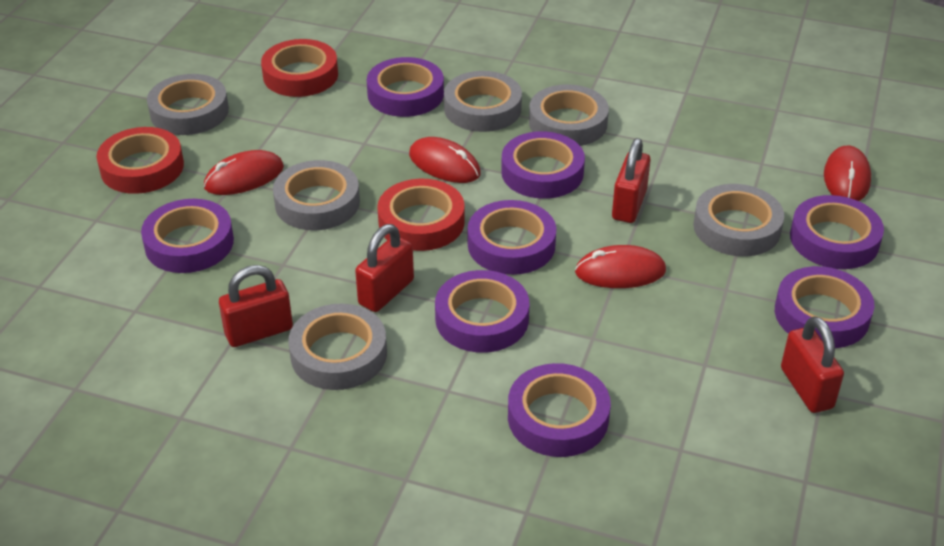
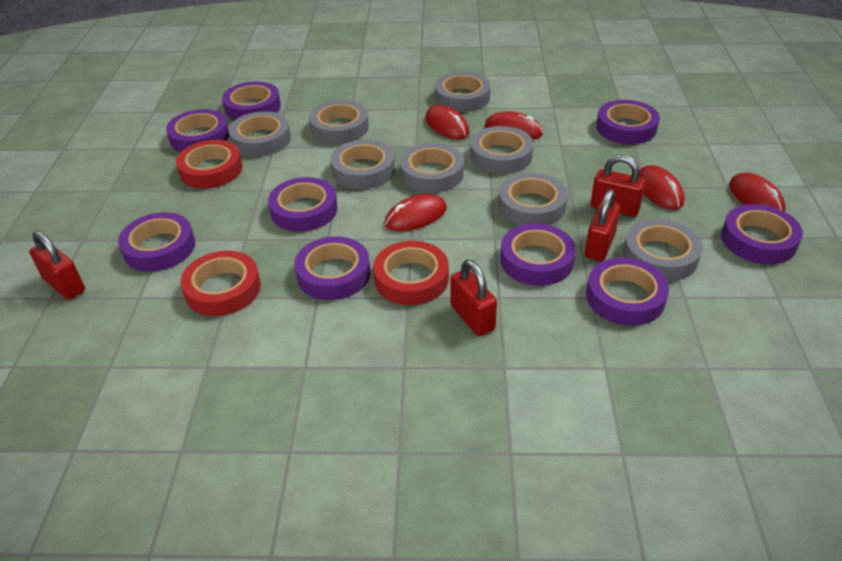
grey tape: 6 -> 8
purple tape: 8 -> 9
red mouse: 4 -> 5

